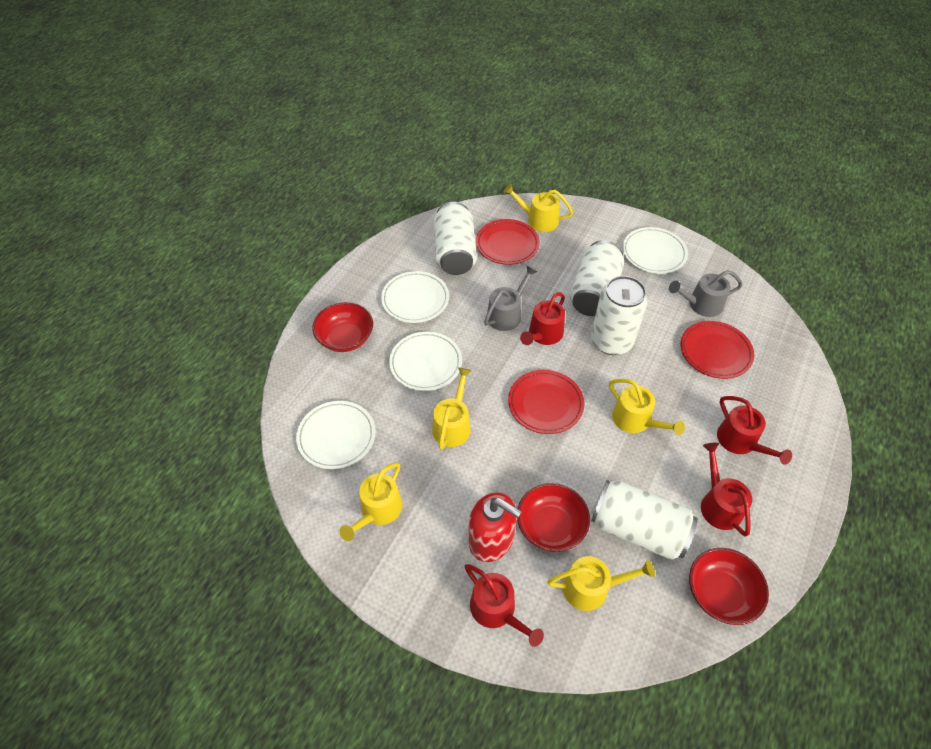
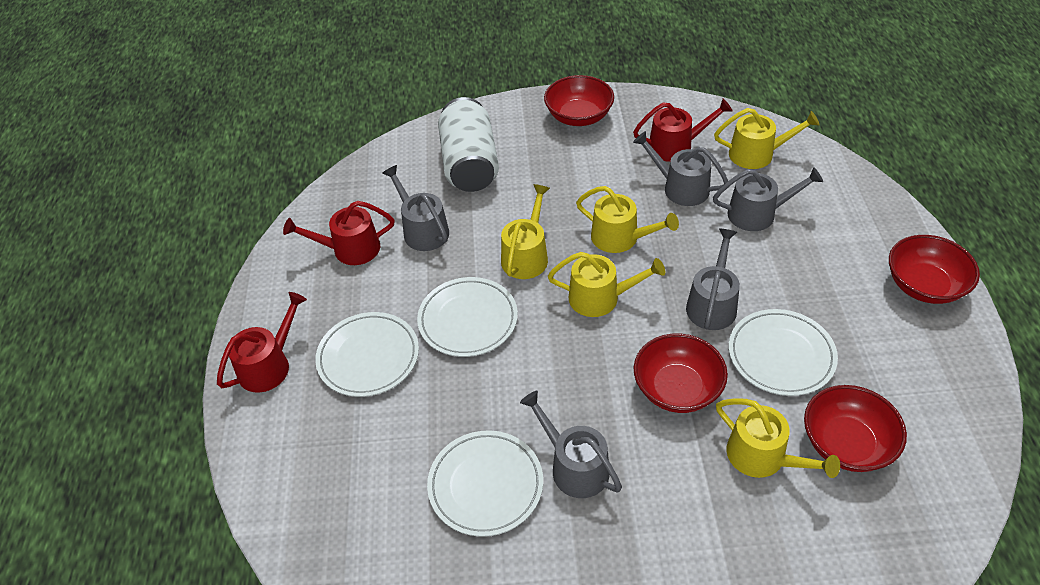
grey watering can: 2 -> 5
red bowl: 3 -> 4
red plate: 3 -> 0
red soap dispenser: 1 -> 0
red watering can: 4 -> 3
white can: 4 -> 1

